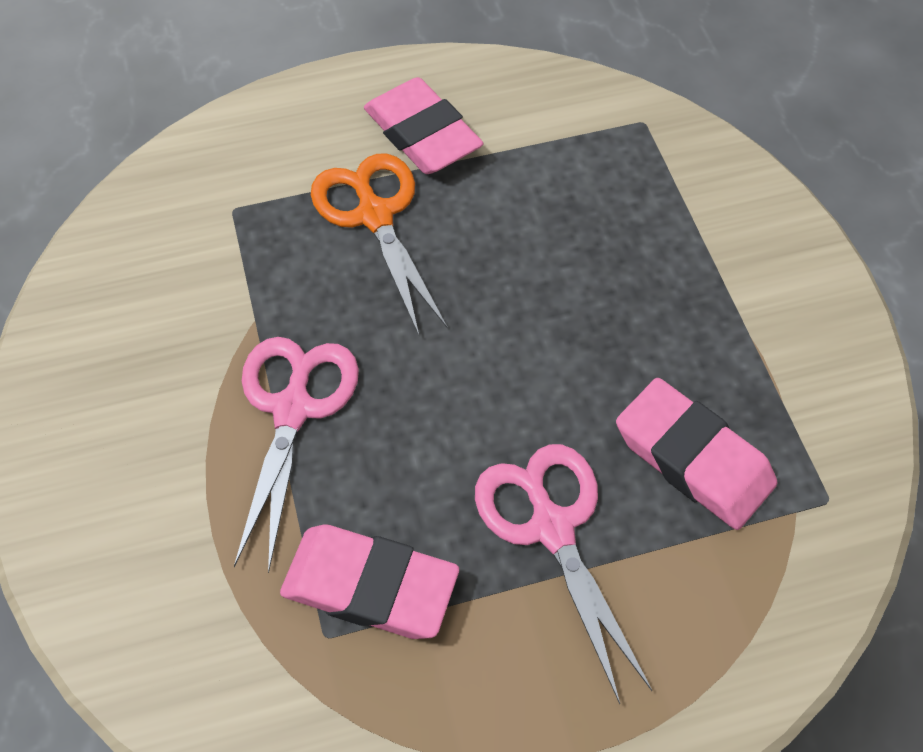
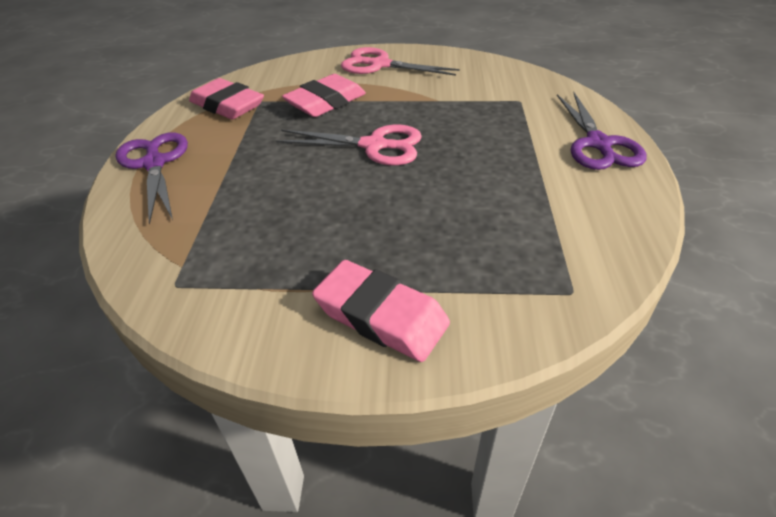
orange scissors: 1 -> 0
purple scissors: 0 -> 2

